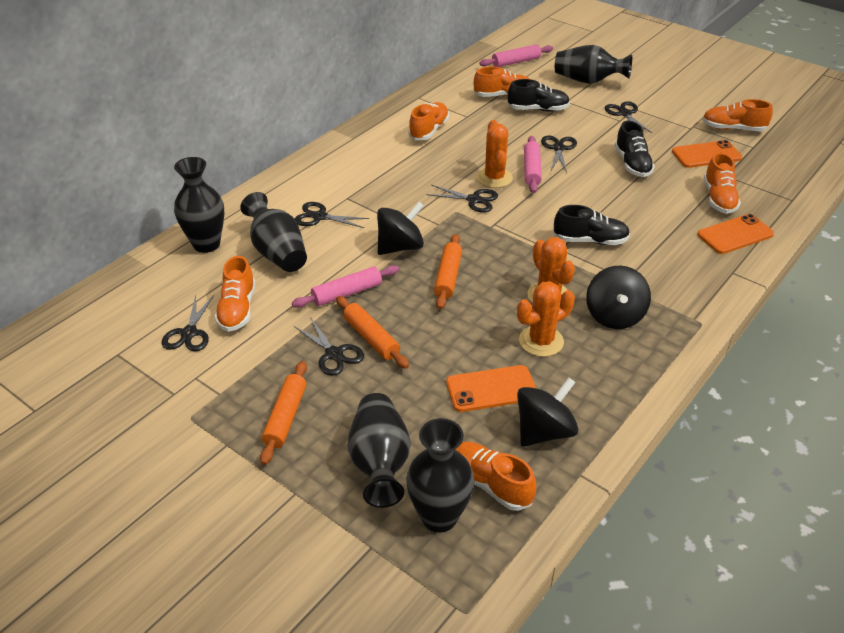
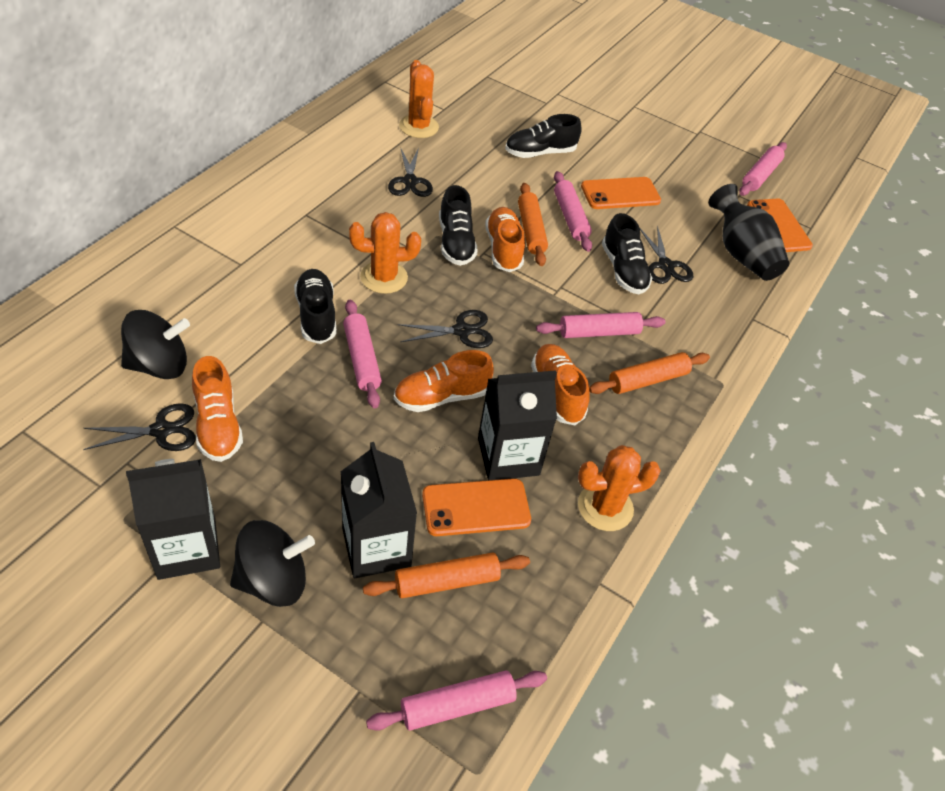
black carton: 0 -> 3
black scissors: 6 -> 4
black shoe: 3 -> 4
black spinning top: 3 -> 2
black vase: 5 -> 1
orange shoe: 6 -> 4
pink rolling pin: 3 -> 5

